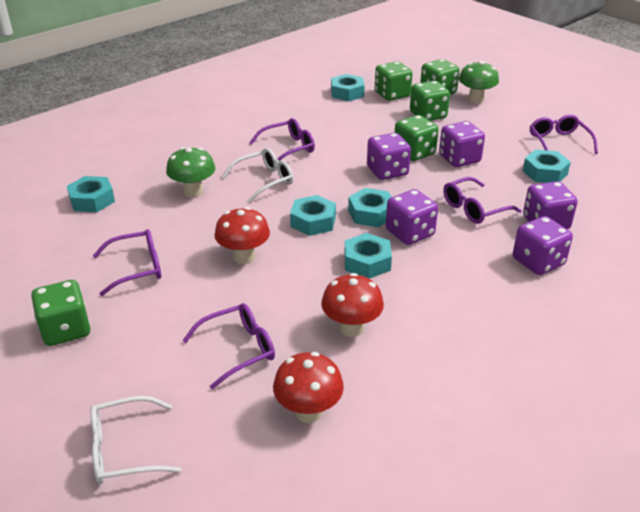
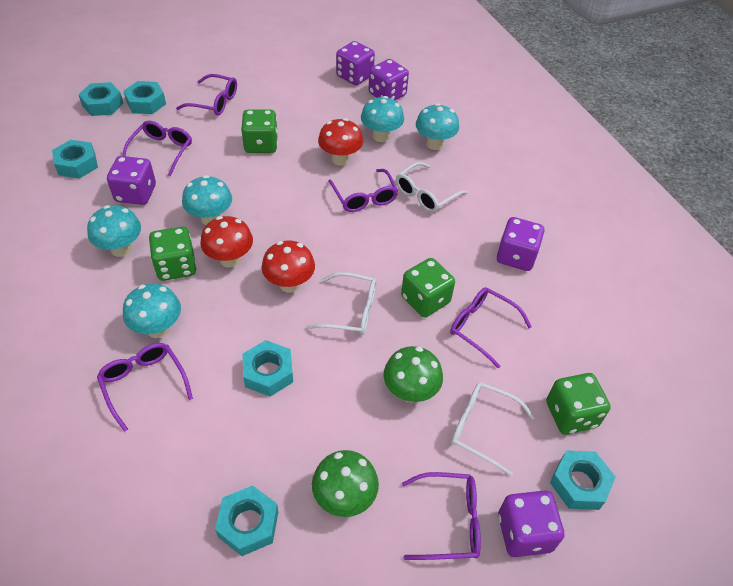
green dice: 5 -> 4
purple glasses: 5 -> 6
turquoise mushroom: 0 -> 5
white glasses: 2 -> 3

